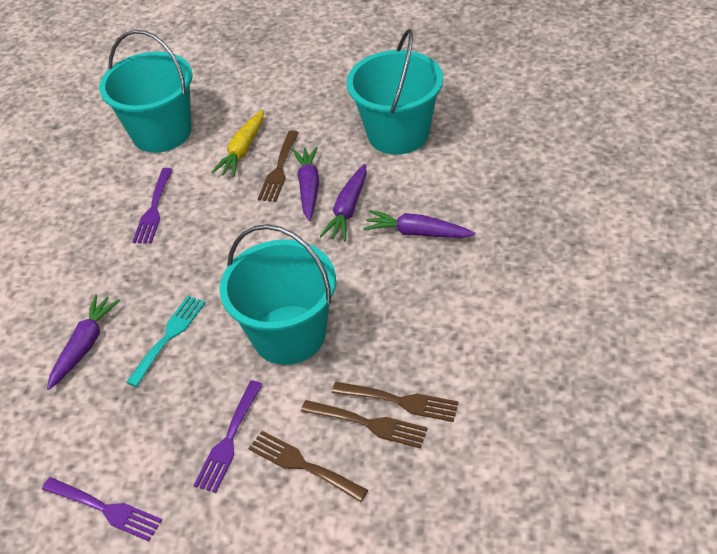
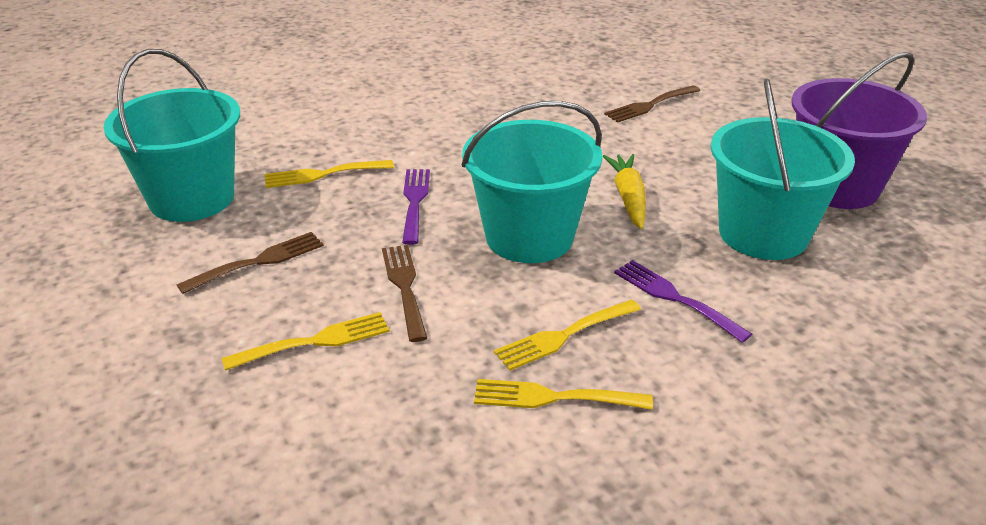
brown fork: 4 -> 3
purple bucket: 0 -> 1
purple carrot: 4 -> 0
purple fork: 3 -> 2
turquoise fork: 1 -> 0
yellow fork: 0 -> 4

